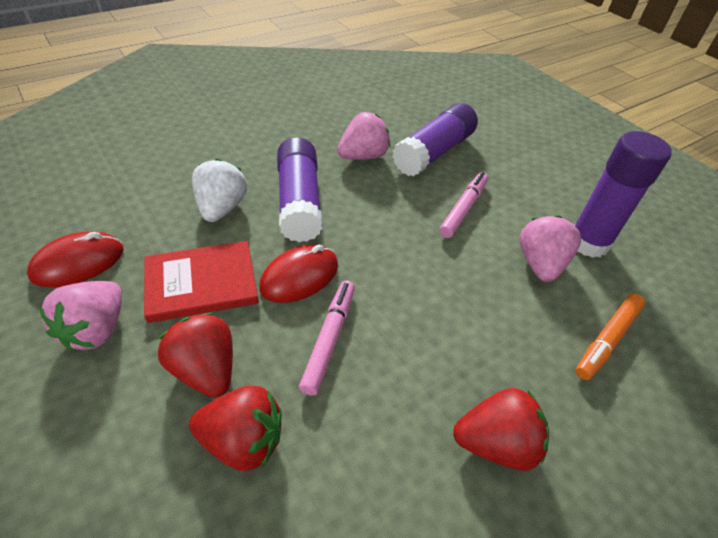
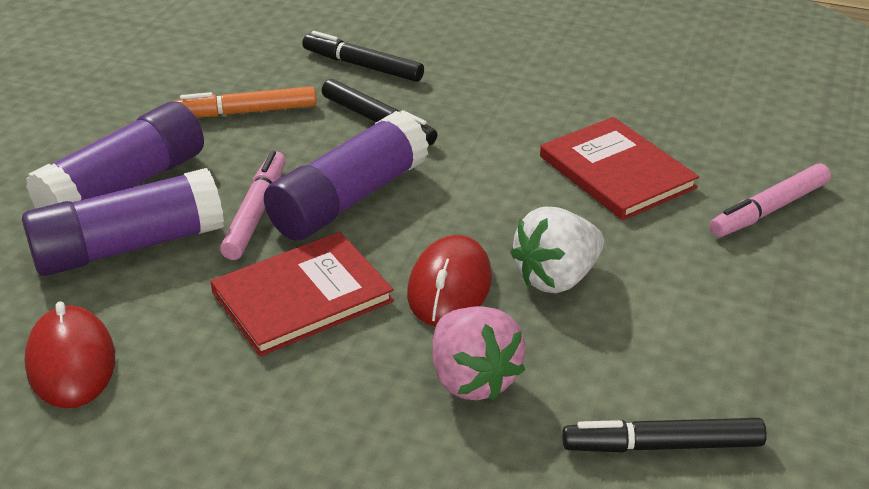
black marker: 0 -> 3
pink strawberry: 3 -> 1
red book: 1 -> 2
red strawberry: 3 -> 0

